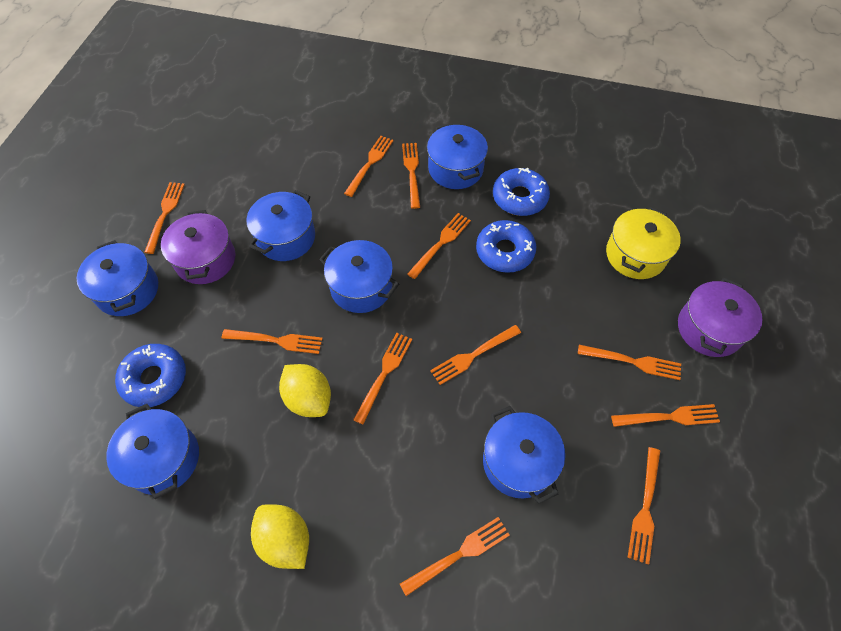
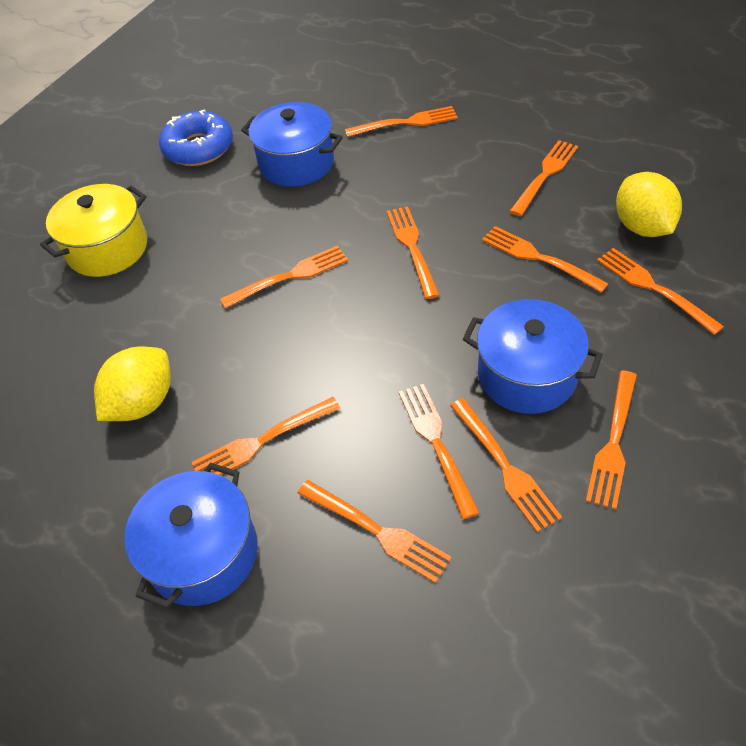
blue donut: 3 -> 1
blue pot: 6 -> 3
purple pot: 2 -> 0

